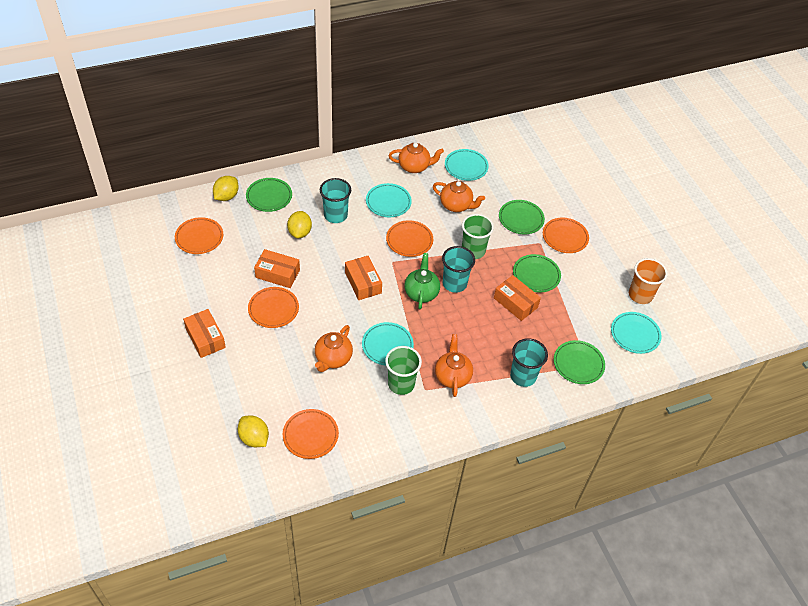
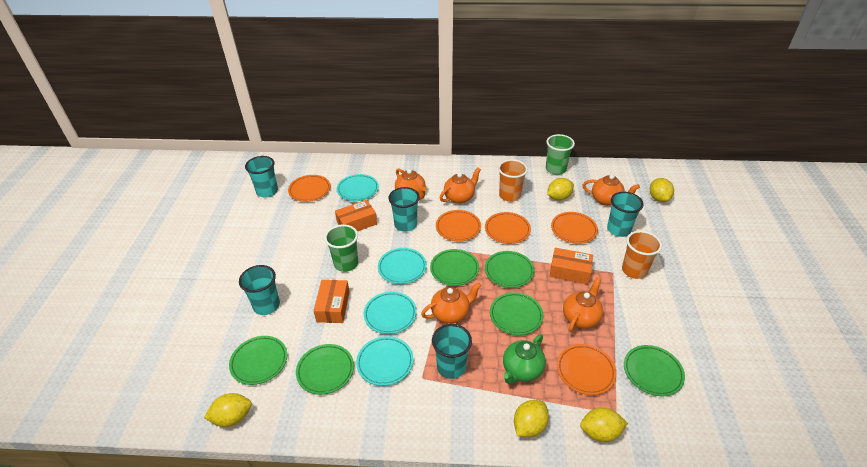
green plate: 4 -> 6
orange box: 4 -> 3
orange cup: 1 -> 2
orange teapot: 4 -> 5
turquoise cup: 3 -> 5
yellow lemon: 3 -> 5

